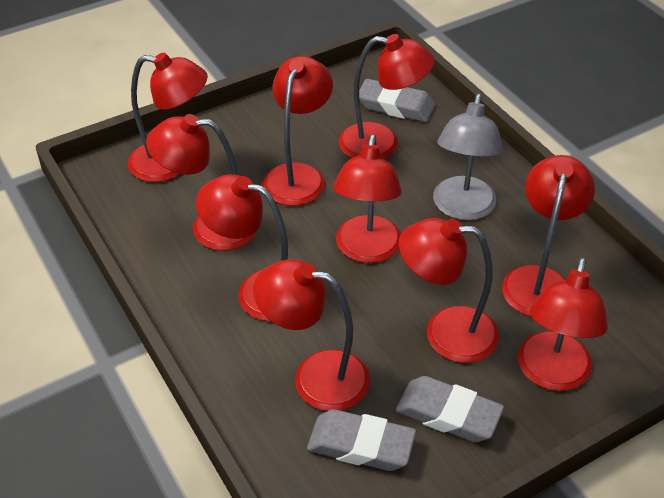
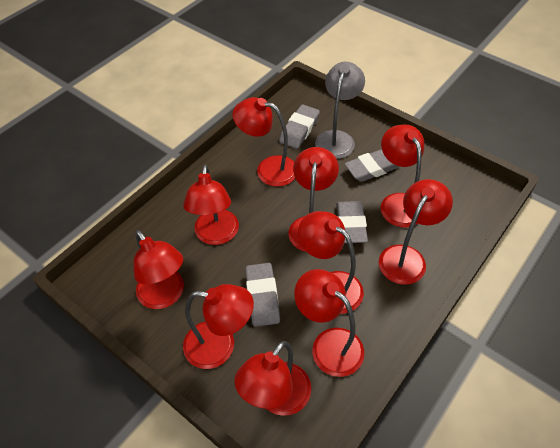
grey eraser: 3 -> 4

